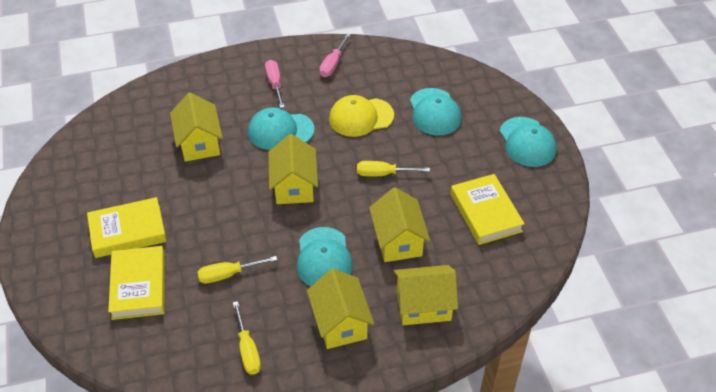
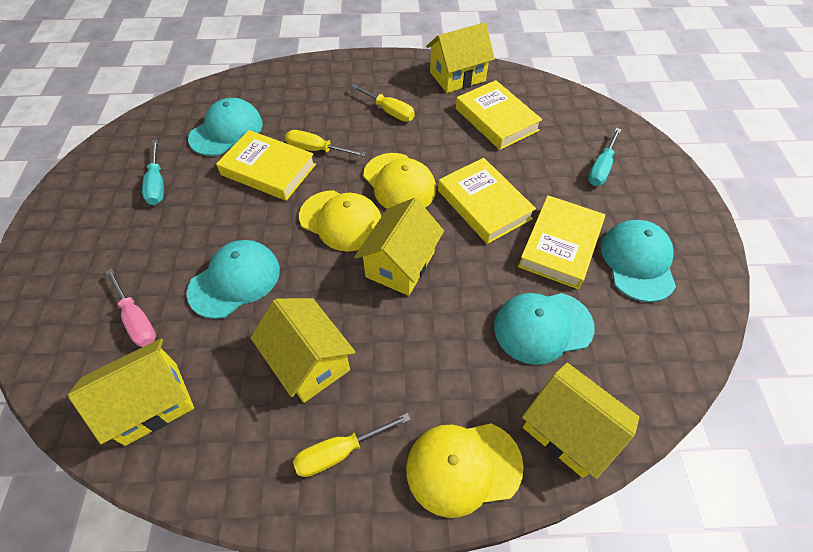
pink screwdriver: 2 -> 1
turquoise screwdriver: 0 -> 2
yellow book: 3 -> 4
yellow cap: 1 -> 3

